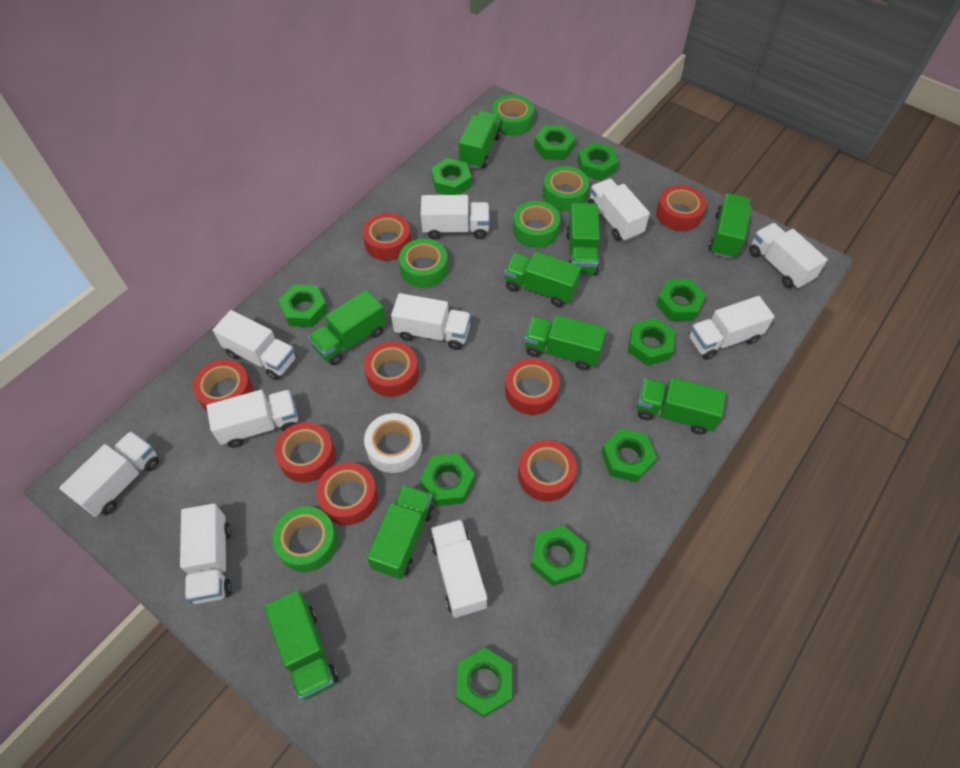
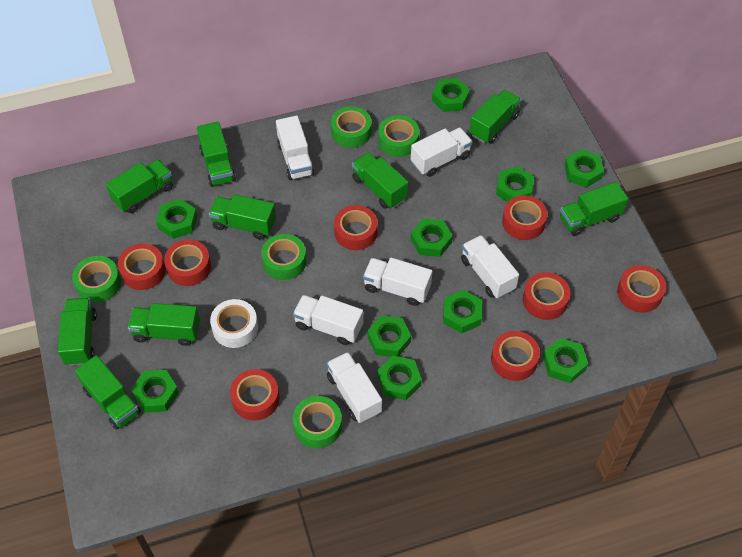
white truck: 10 -> 6

